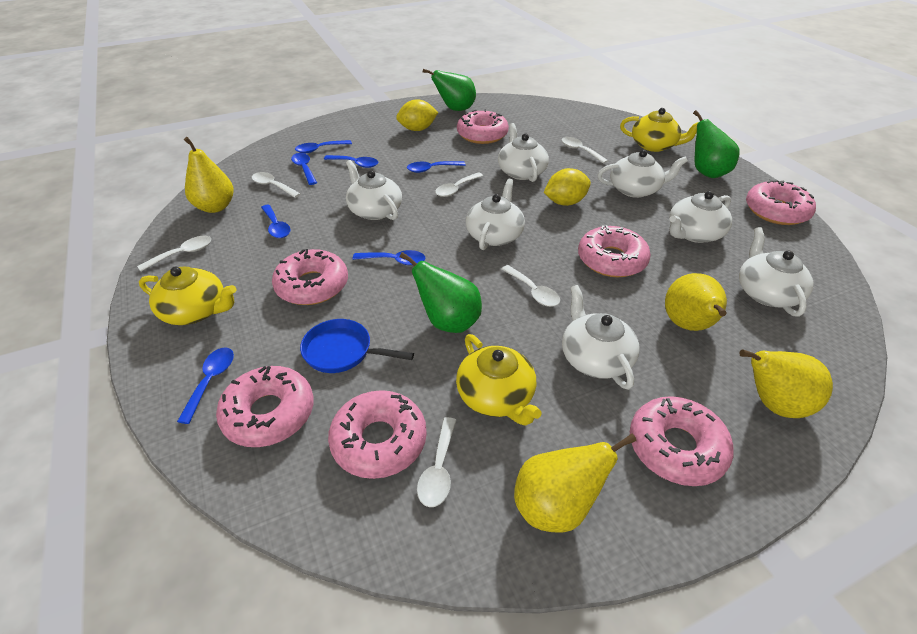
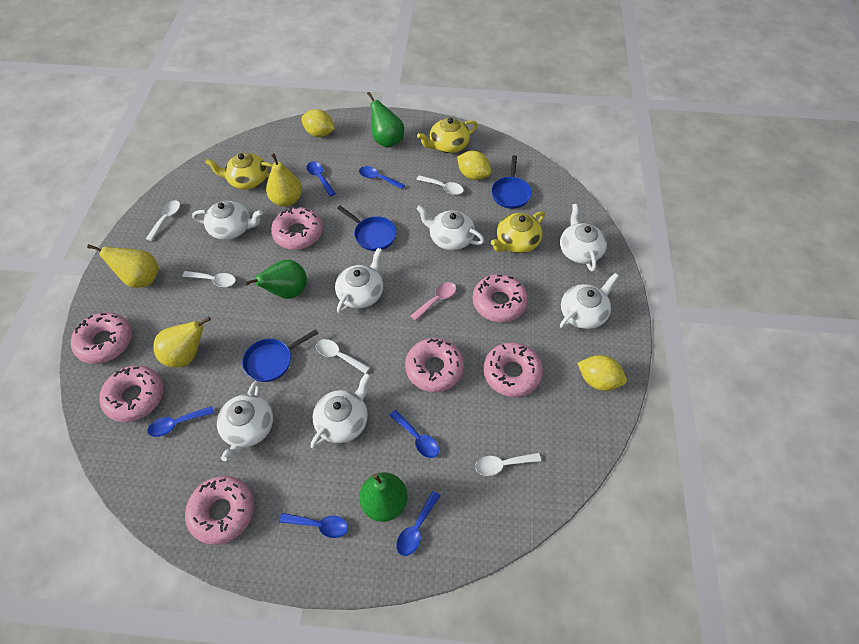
blue pan: 1 -> 3
blue spoon: 7 -> 6
pink spoon: 0 -> 1
white spoon: 6 -> 5
yellow lemon: 2 -> 3
yellow pear: 4 -> 3

